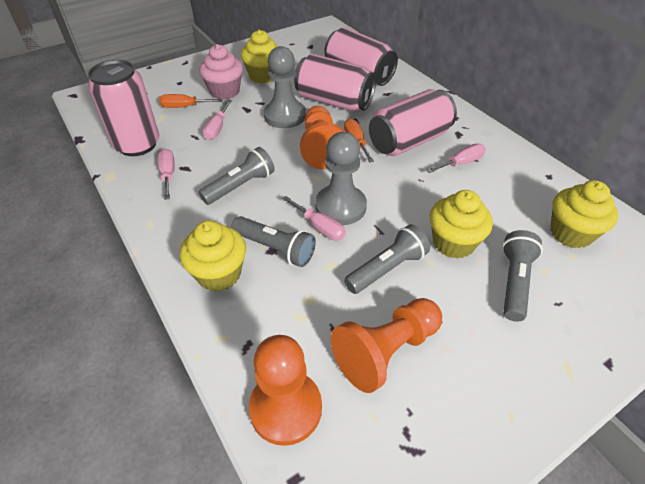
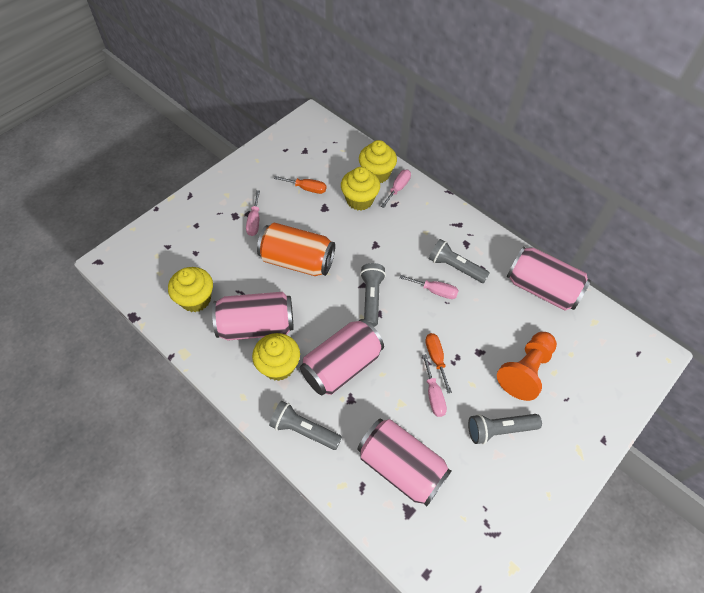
grey pawn: 2 -> 0
orange can: 0 -> 1
orange pawn: 3 -> 1
pink cupcake: 1 -> 0

